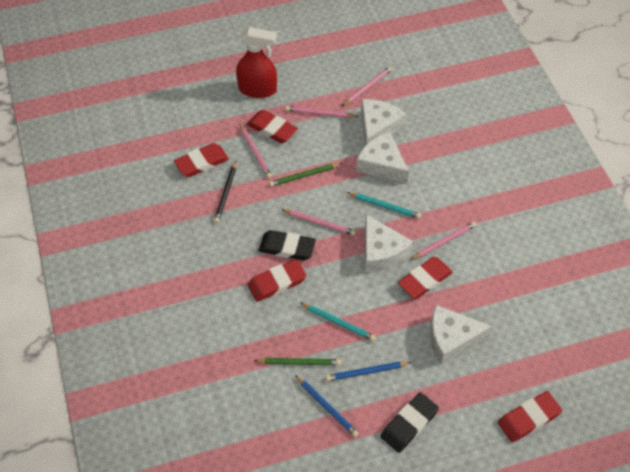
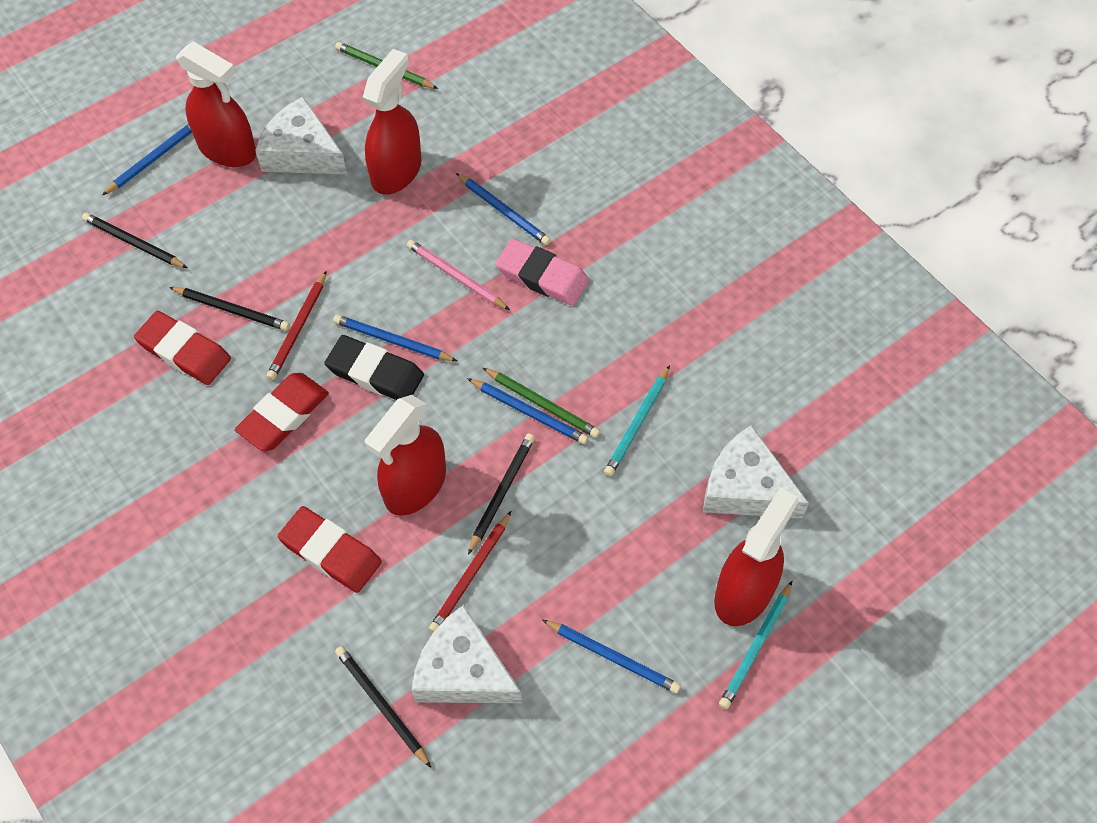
black eraser: 2 -> 1
black pencil: 1 -> 4
blue pencil: 2 -> 5
pink eraser: 0 -> 1
pink pencil: 5 -> 1
red eraser: 5 -> 3
red pencil: 0 -> 2
red spray bottle: 1 -> 4
white cheese: 4 -> 3

